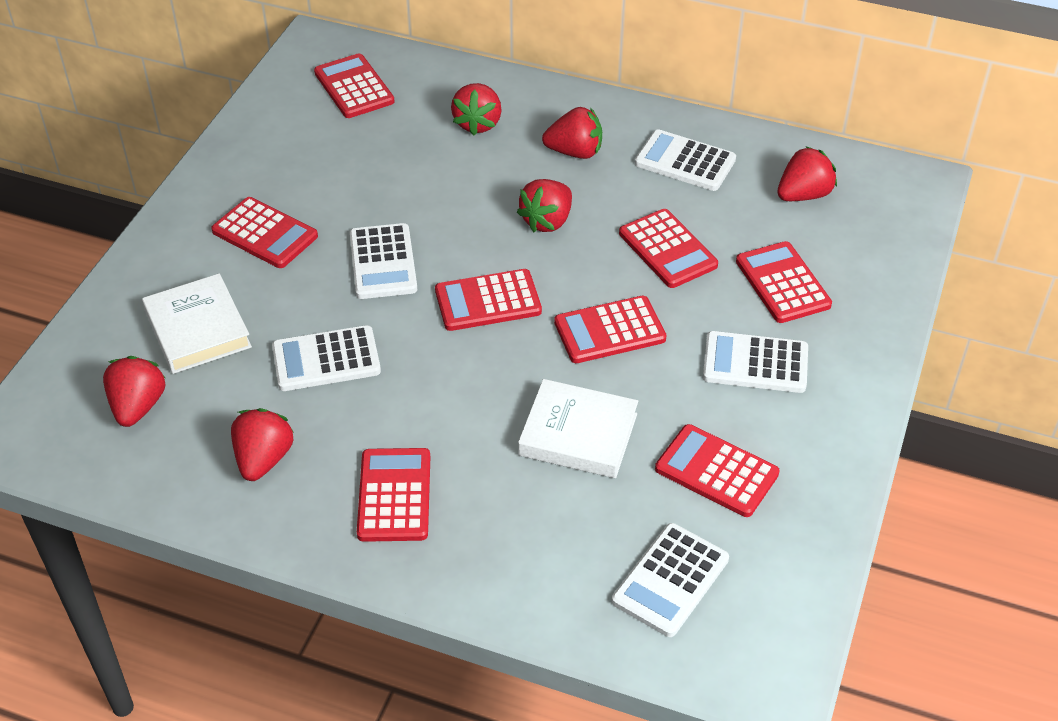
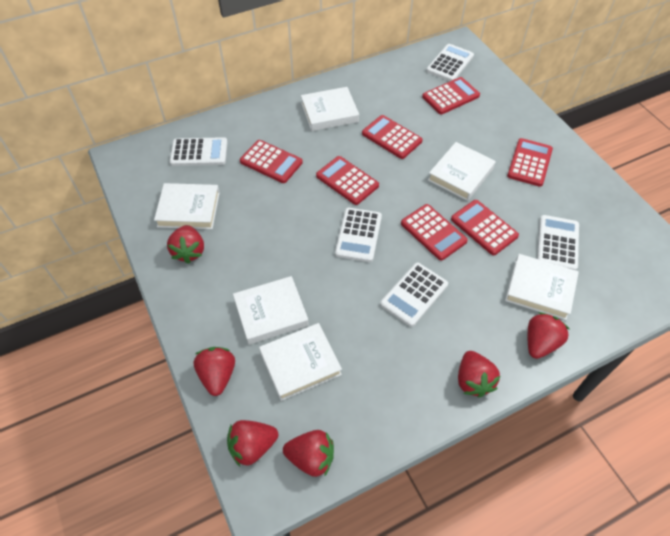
red calculator: 8 -> 7
white book: 2 -> 6

